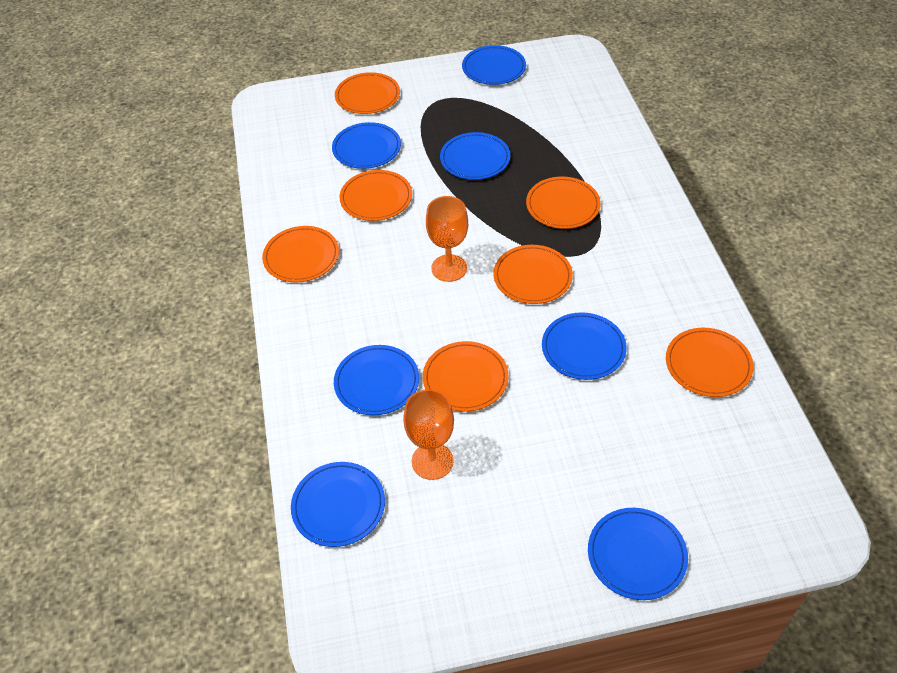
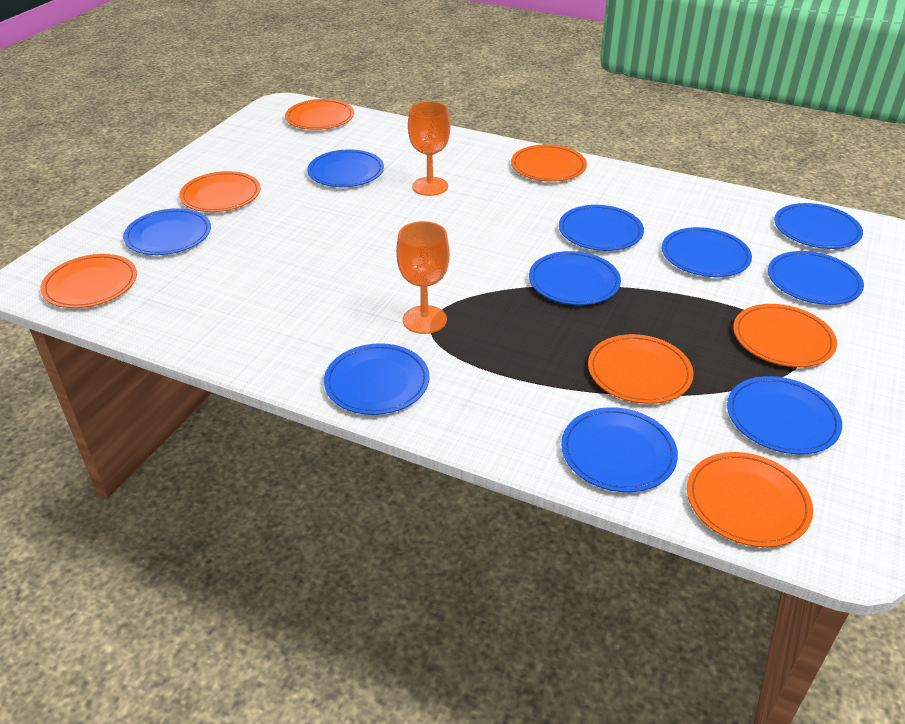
blue plate: 7 -> 10

